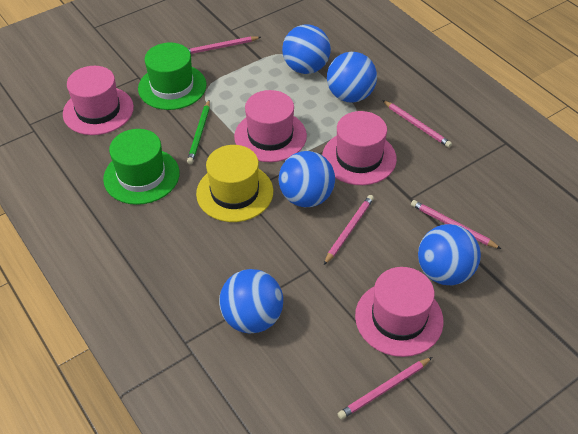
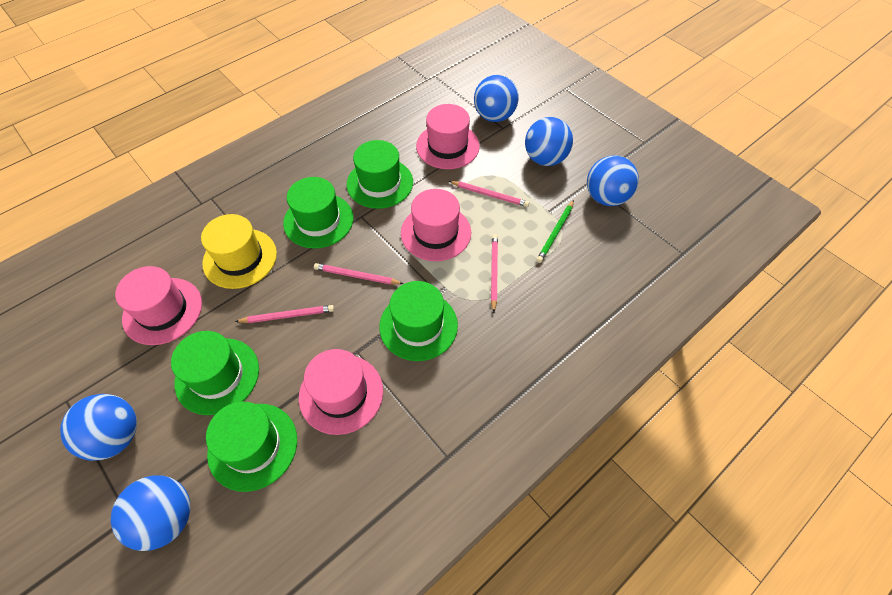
green hat: 2 -> 5
pink pencil: 5 -> 4

